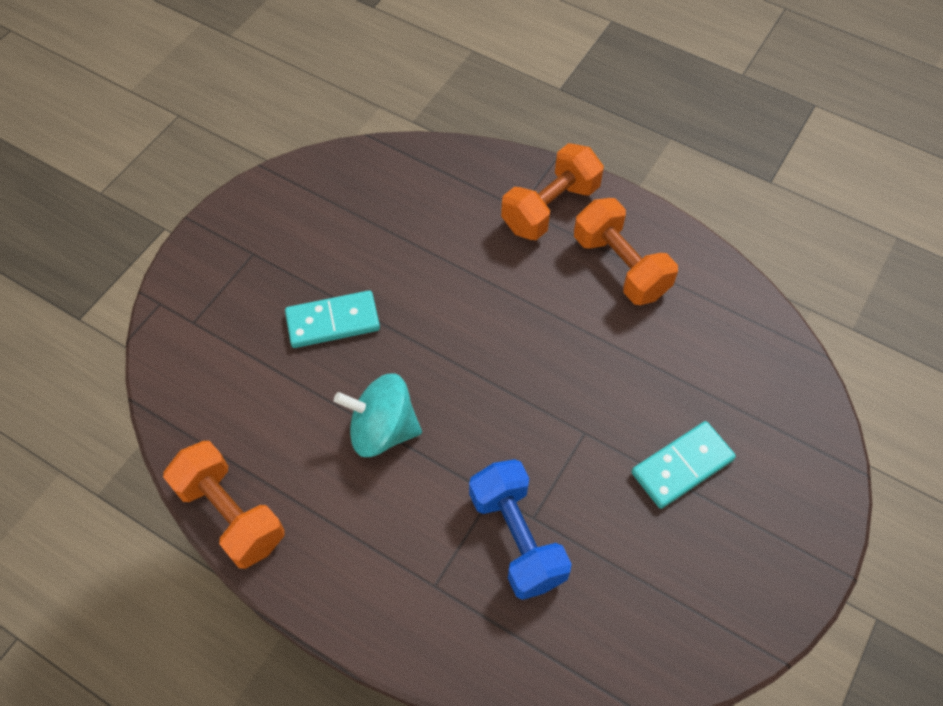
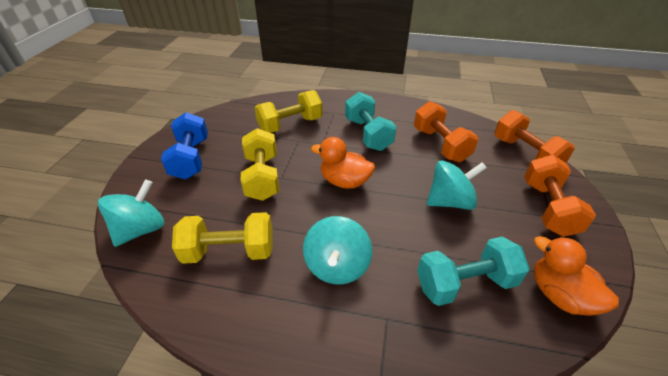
orange duck: 0 -> 2
turquoise domino: 2 -> 0
turquoise dumbbell: 0 -> 2
turquoise spinning top: 1 -> 3
yellow dumbbell: 0 -> 3

